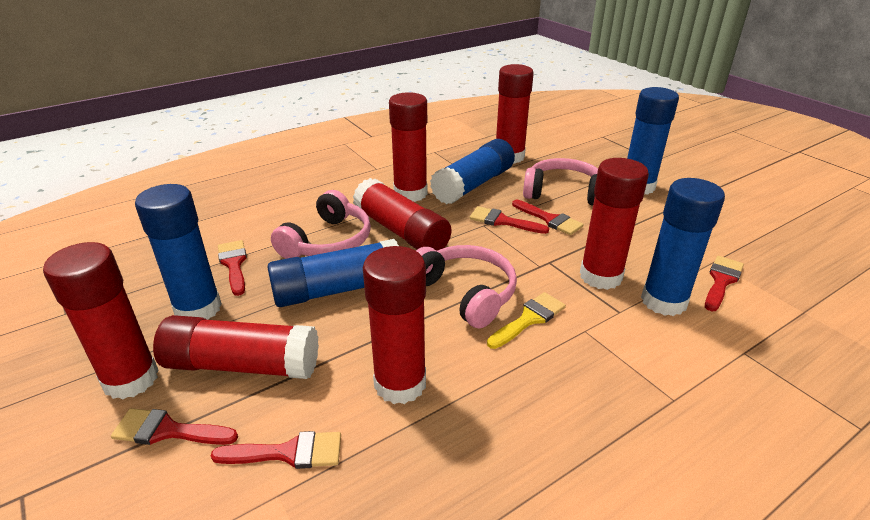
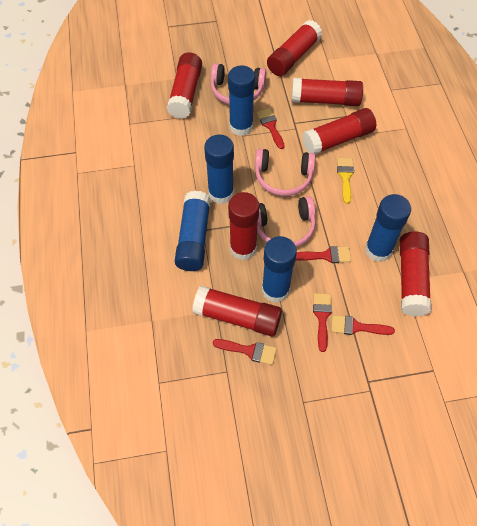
red brush: 6 -> 5

